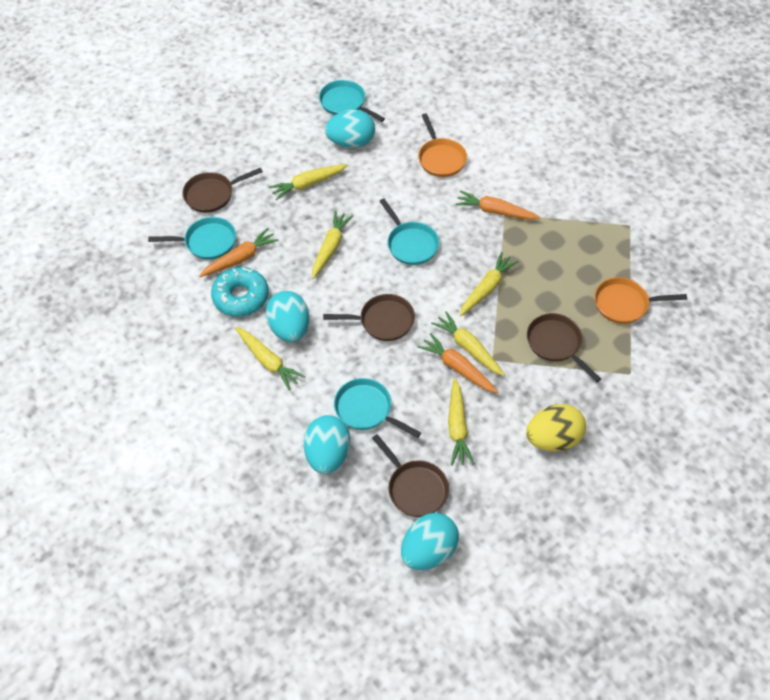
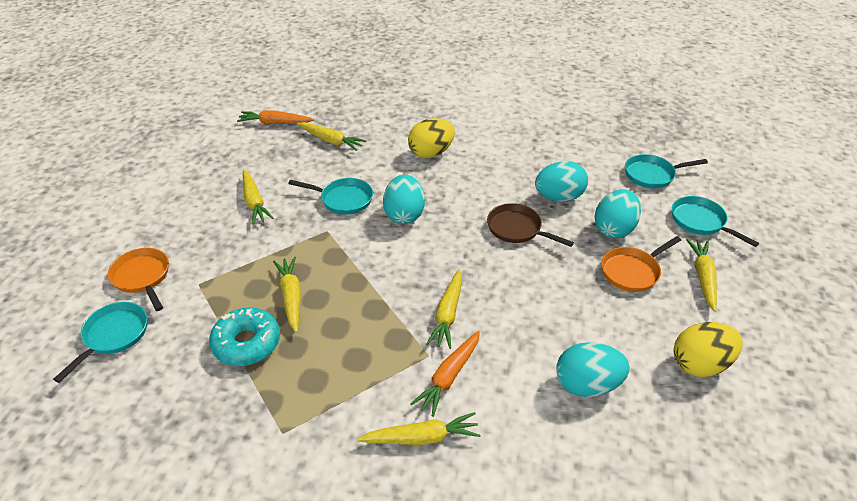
brown pan: 4 -> 1
orange carrot: 3 -> 2
yellow egg: 1 -> 2

